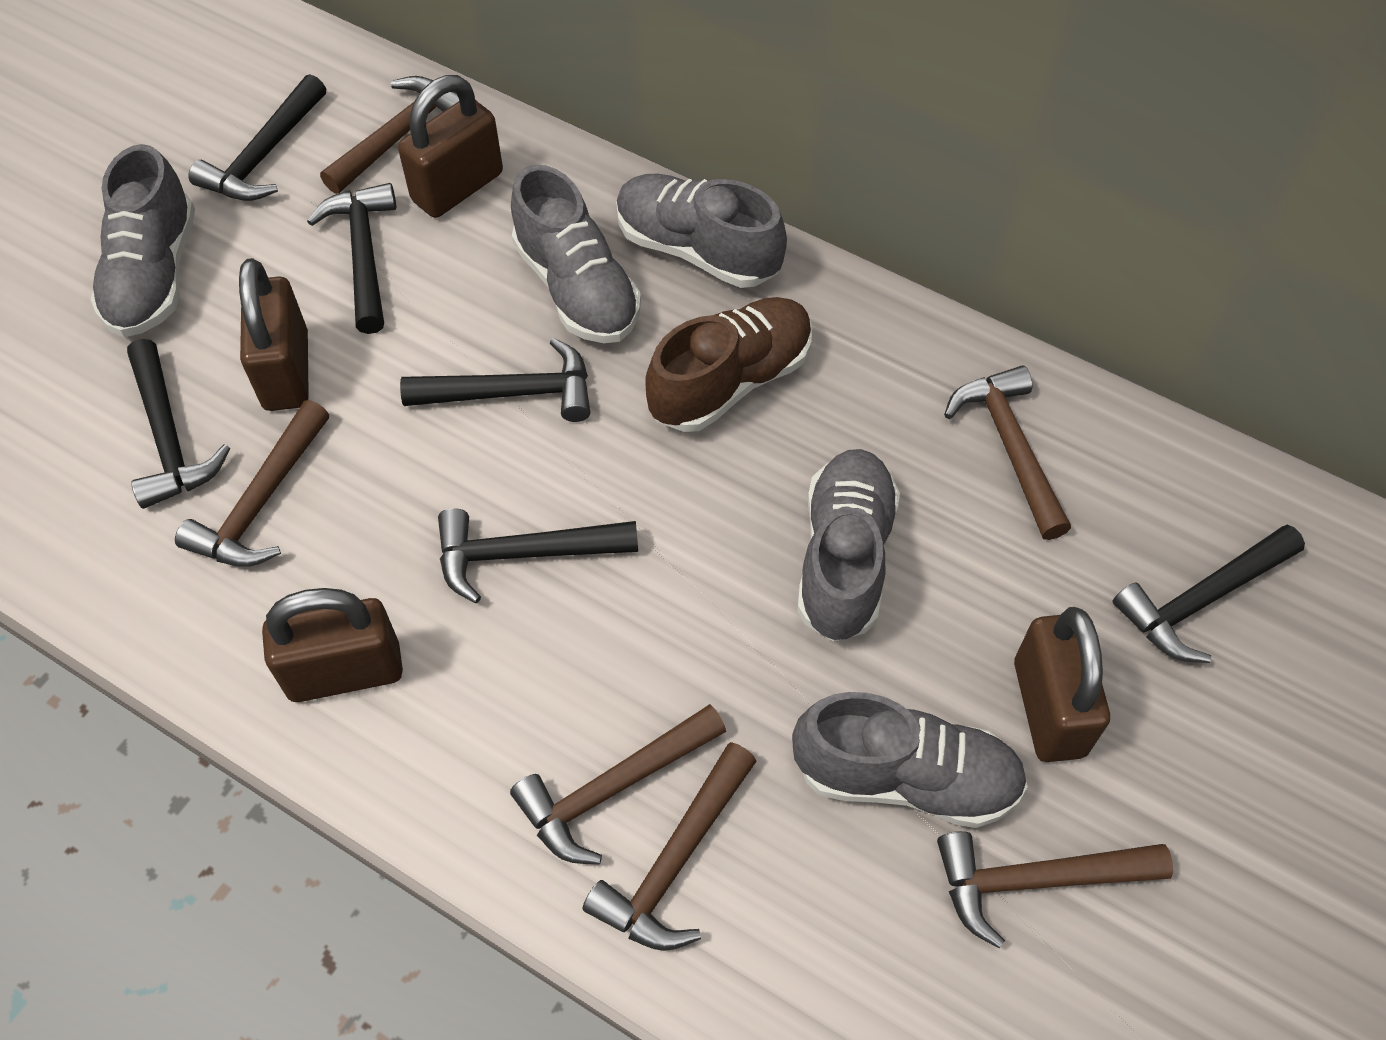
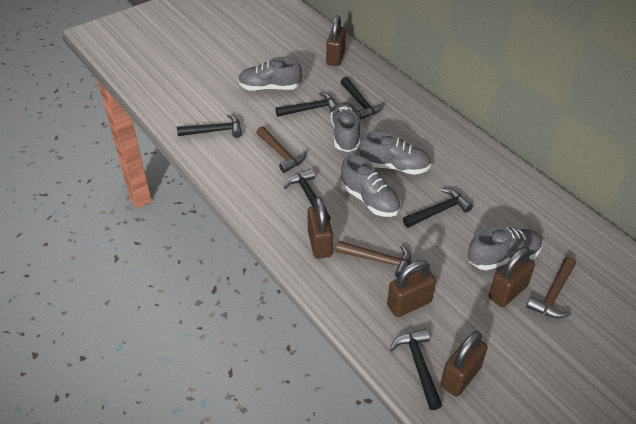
brown hammer: 6 -> 3
brown padlock: 4 -> 5
brown shoe: 1 -> 0

